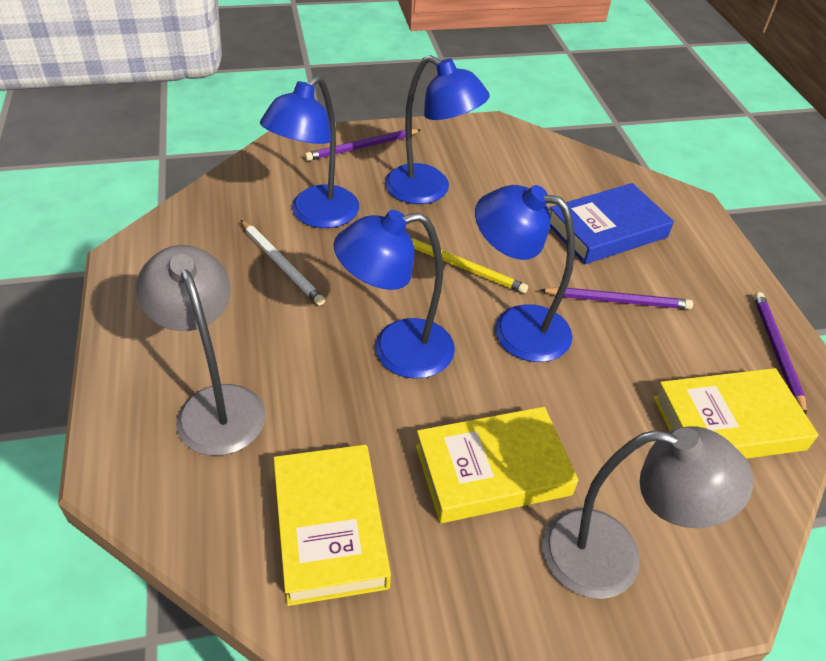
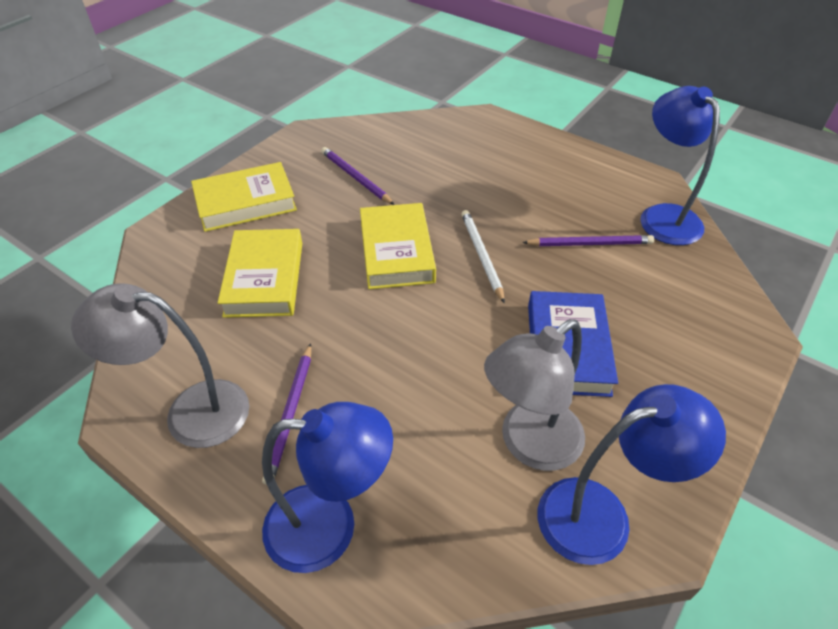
blue lamp: 4 -> 3
yellow pencil: 1 -> 0

